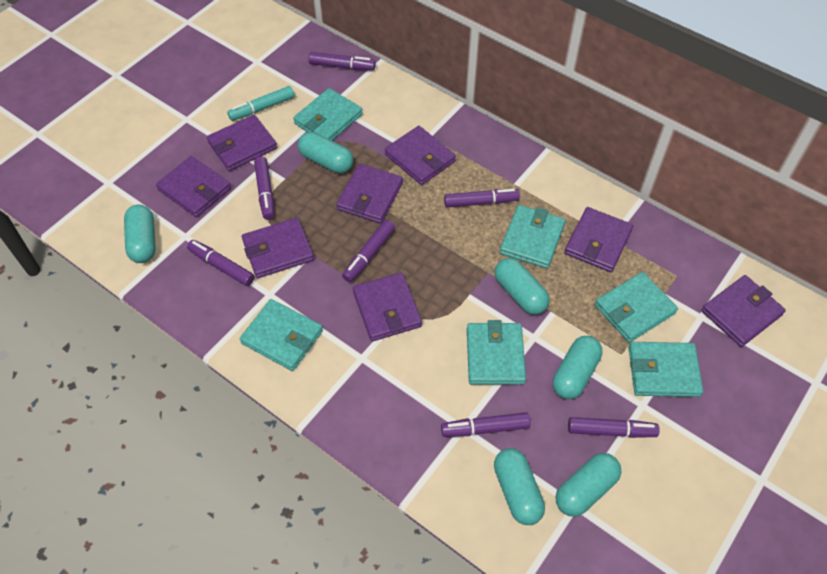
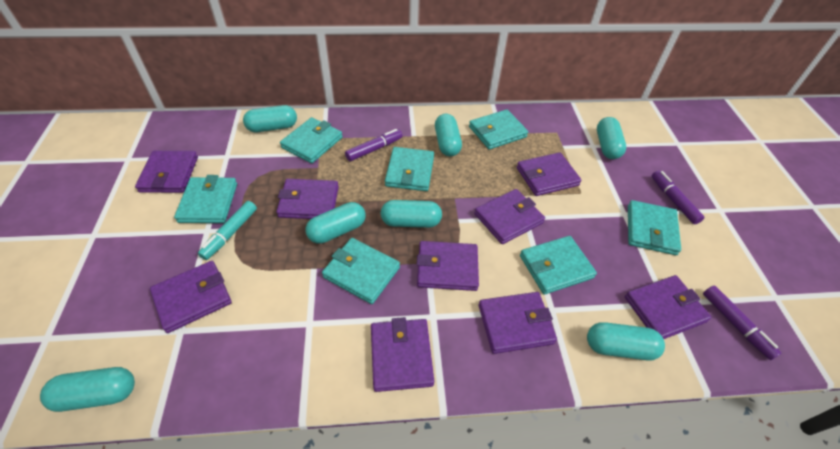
purple marker: 7 -> 3
purple wallet: 8 -> 9
turquoise capsule: 6 -> 7
turquoise wallet: 6 -> 7

